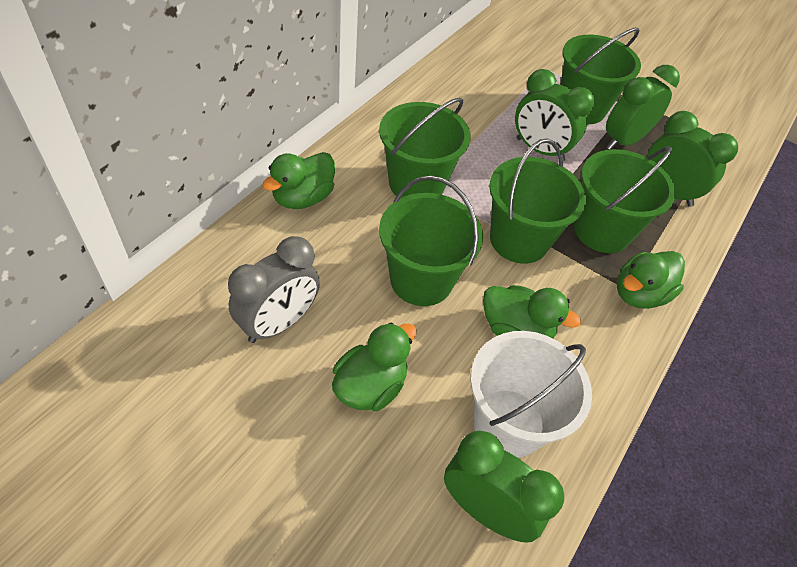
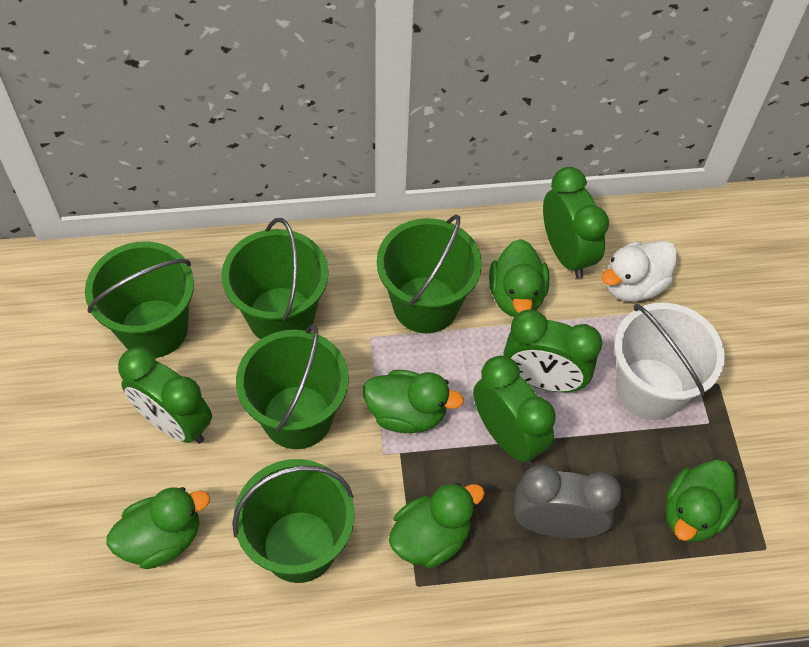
green duck: 4 -> 5
white duck: 0 -> 1

